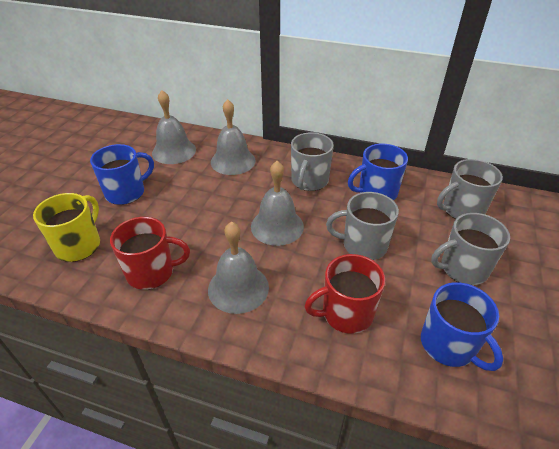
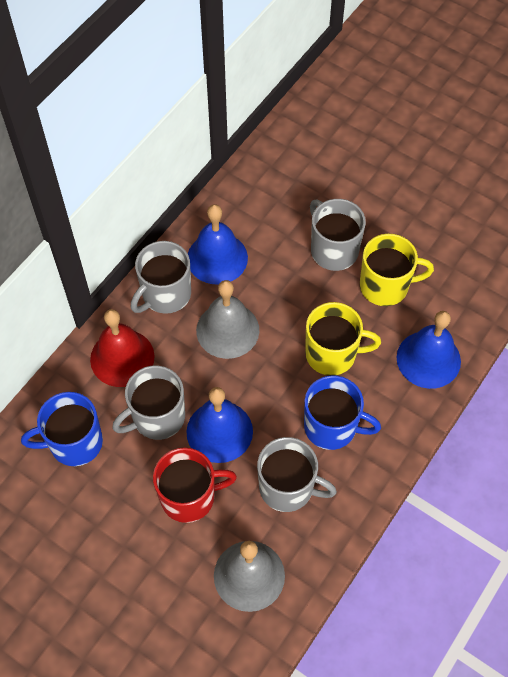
blue bell: 0 -> 3
blue mug: 3 -> 2
grey bell: 4 -> 2
red bell: 0 -> 1
red mug: 2 -> 1
yellow mug: 1 -> 2

